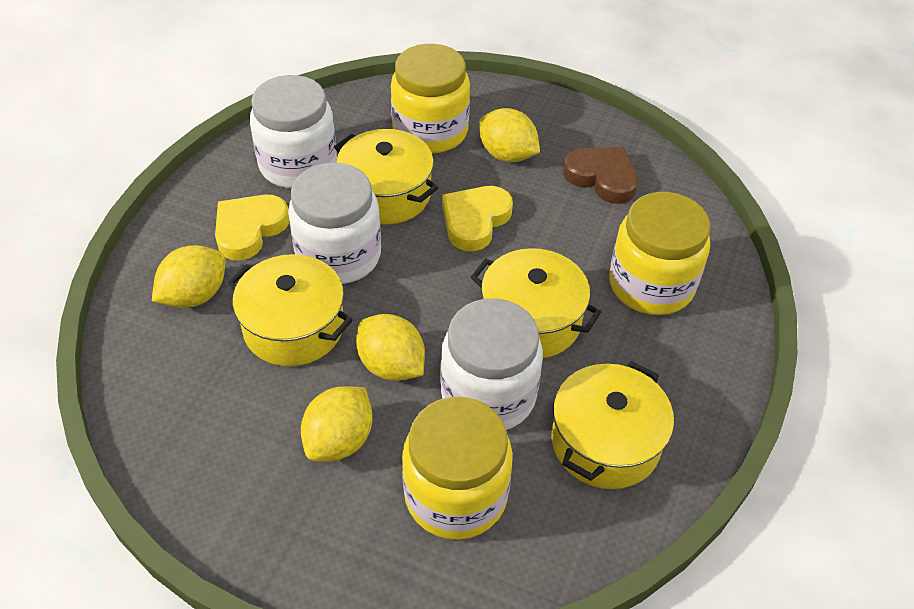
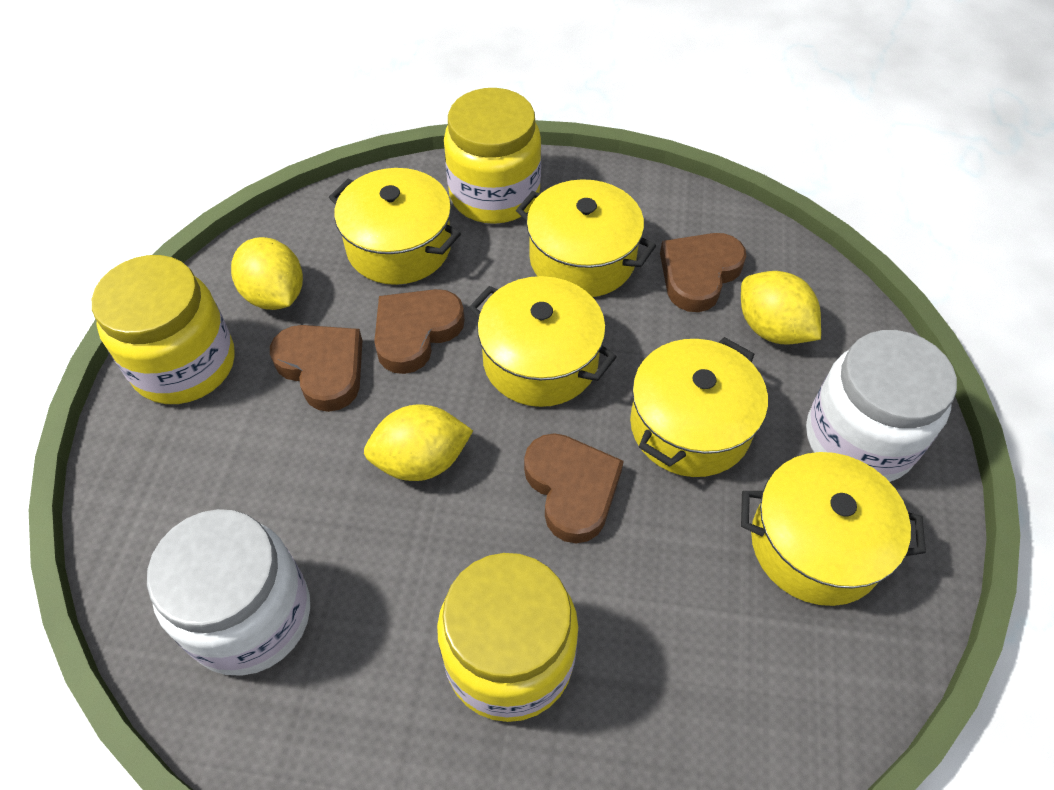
brown heart: 1 -> 4
white jar: 3 -> 2
yellow heart: 2 -> 0
yellow lemon: 4 -> 3
yellow pot: 4 -> 5

